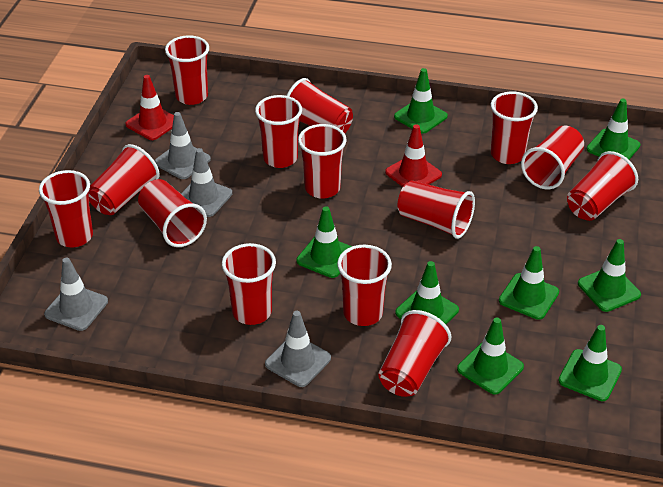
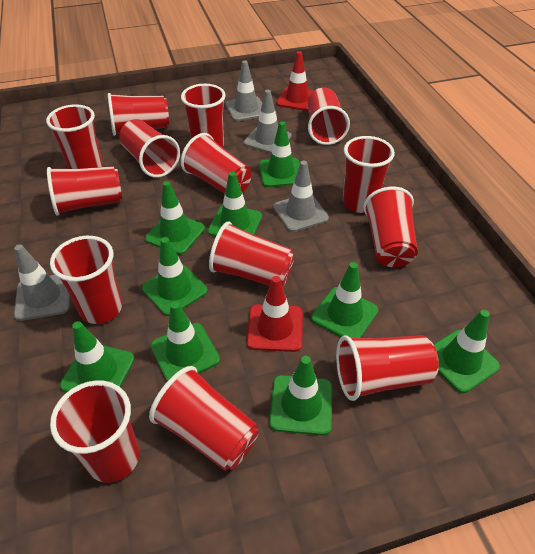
green traffic cone: 8 -> 9

